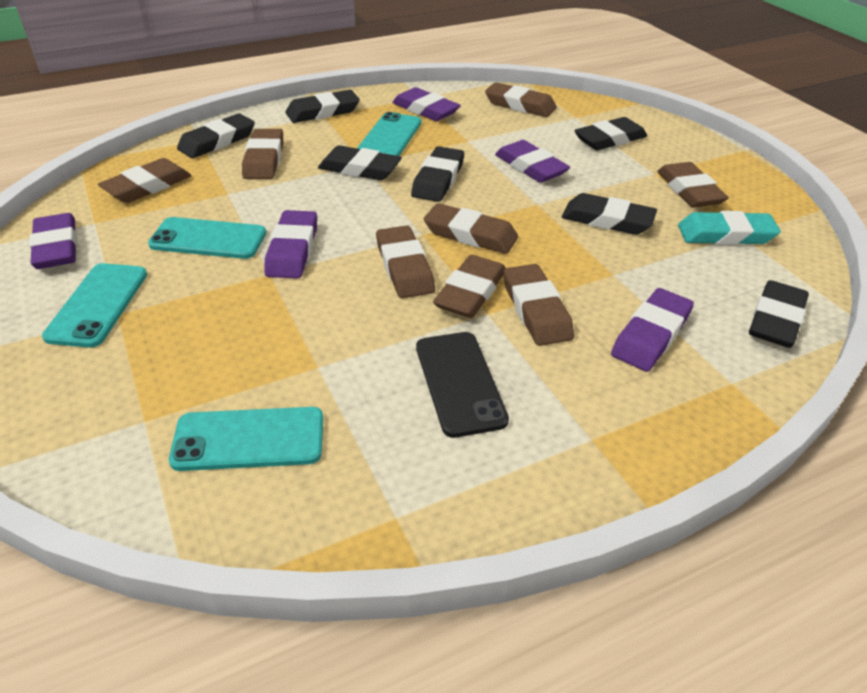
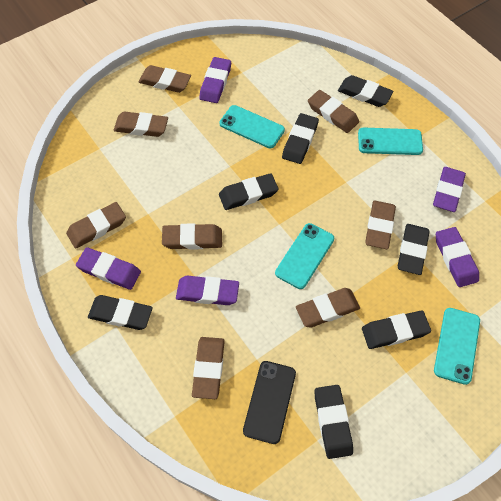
turquoise eraser: 1 -> 0

